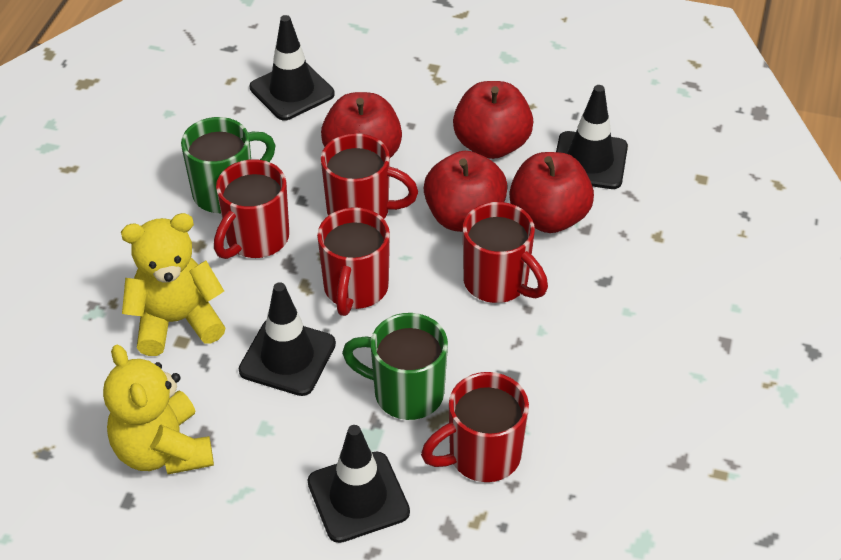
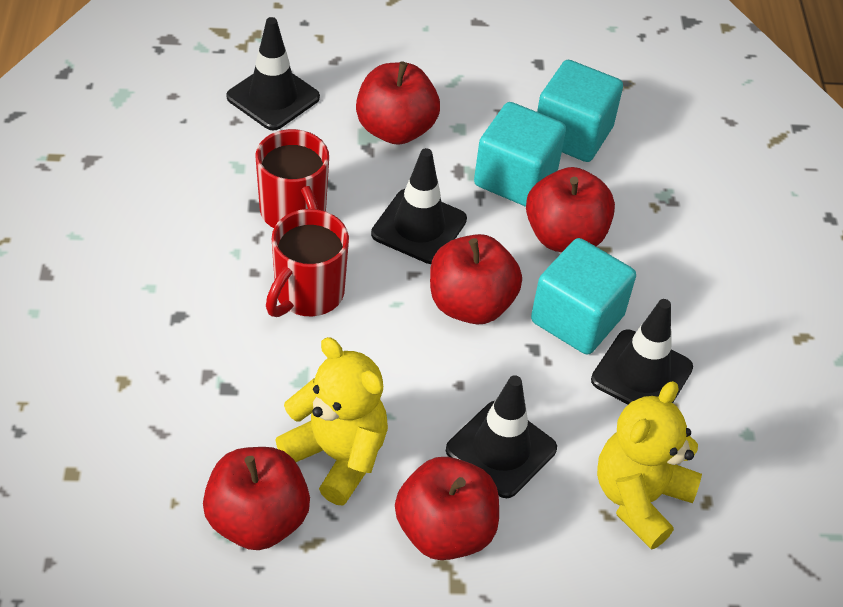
green mug: 2 -> 0
red apple: 4 -> 5
red mug: 5 -> 2
turquoise cube: 0 -> 3

